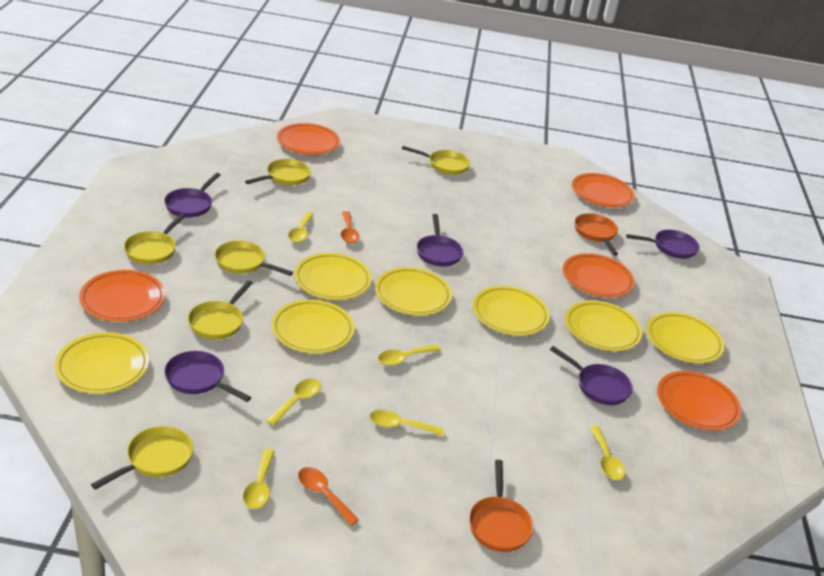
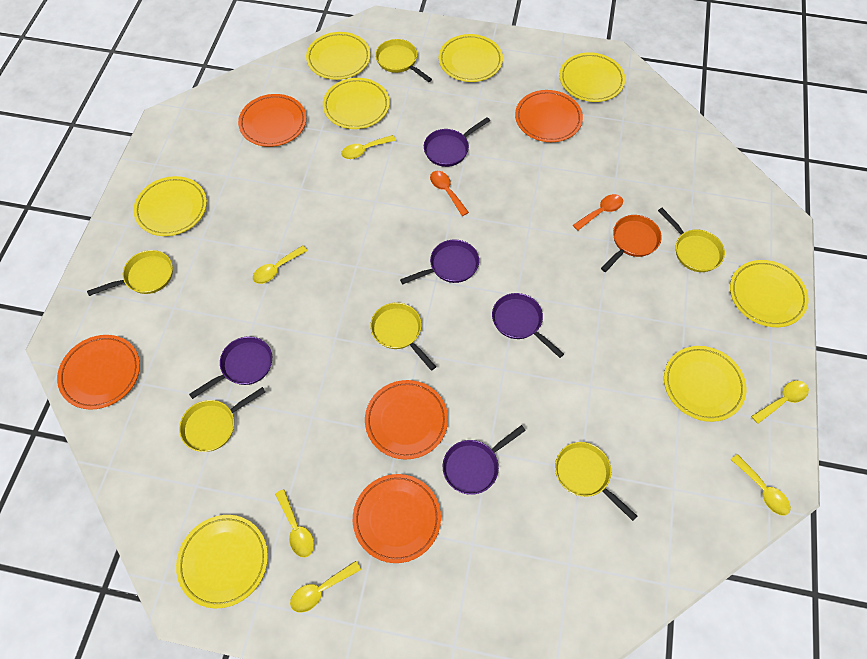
orange pan: 2 -> 1
yellow plate: 7 -> 8

